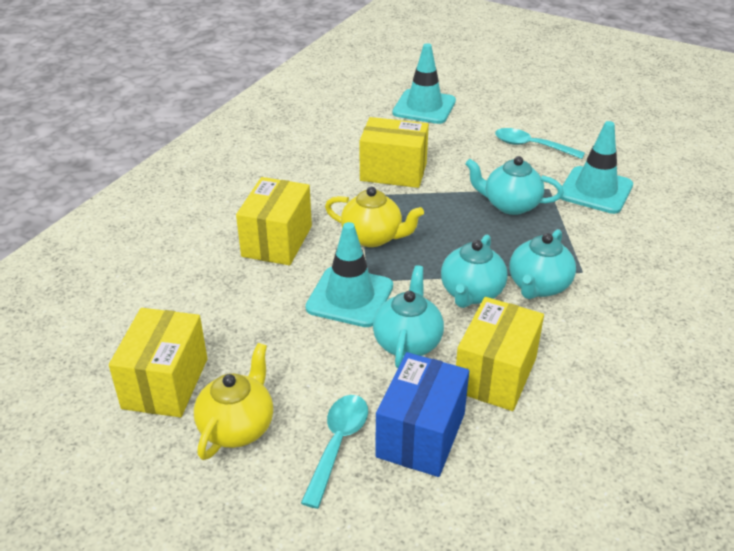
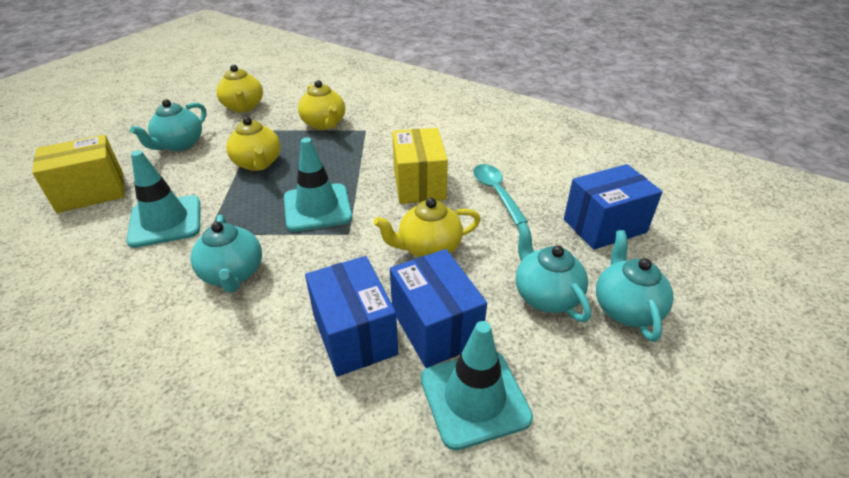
blue box: 1 -> 3
turquoise spoon: 2 -> 1
yellow box: 4 -> 2
yellow teapot: 2 -> 4

